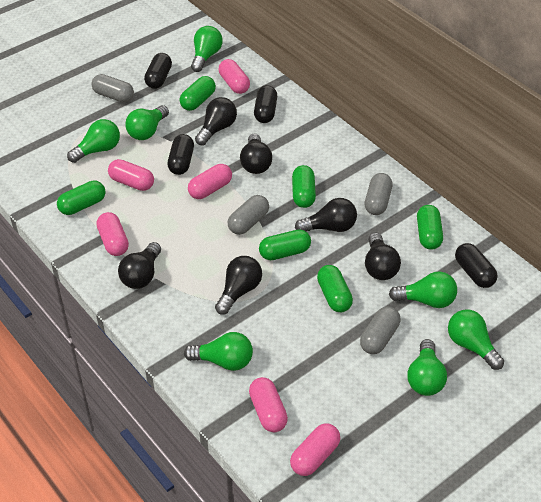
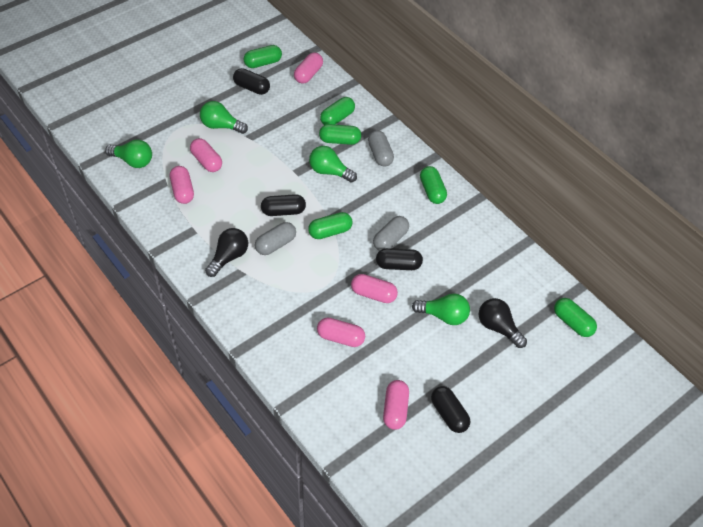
black light bulb: 6 -> 2
green light bulb: 7 -> 4
grey capsule: 4 -> 3

